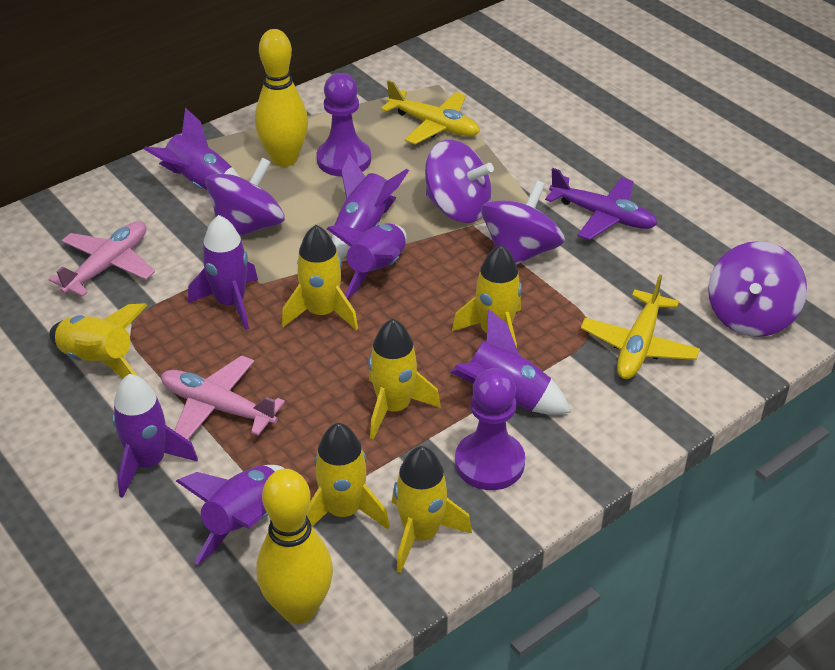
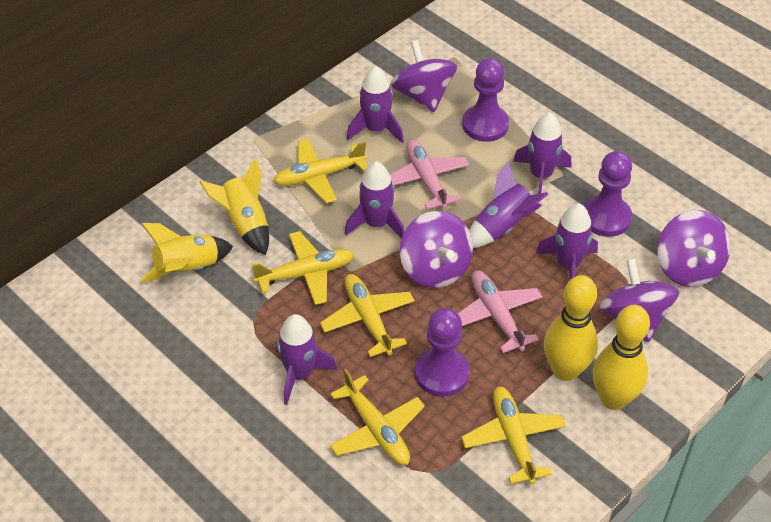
purple pawn: 2 -> 3
purple plane: 1 -> 0
purple rocket: 7 -> 6
yellow plane: 2 -> 5
yellow rocket: 6 -> 2

